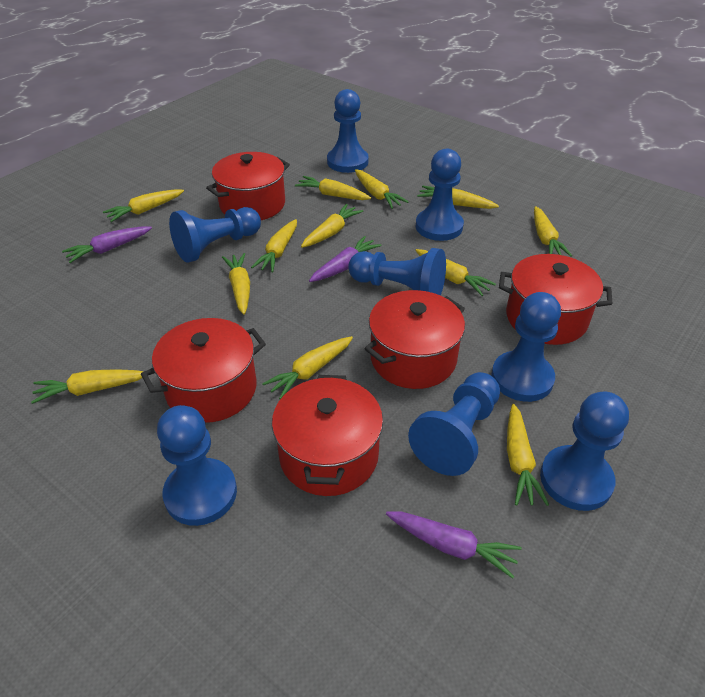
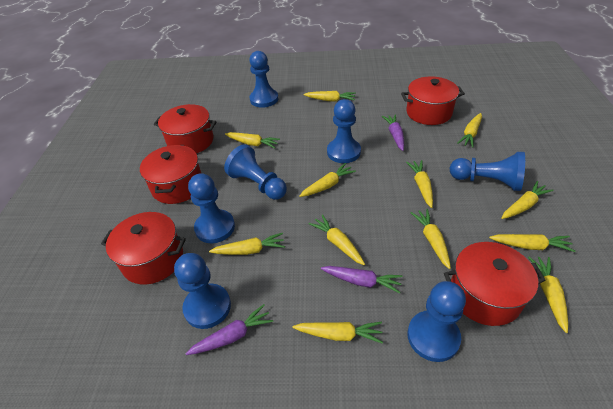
blue pawn: 8 -> 7

